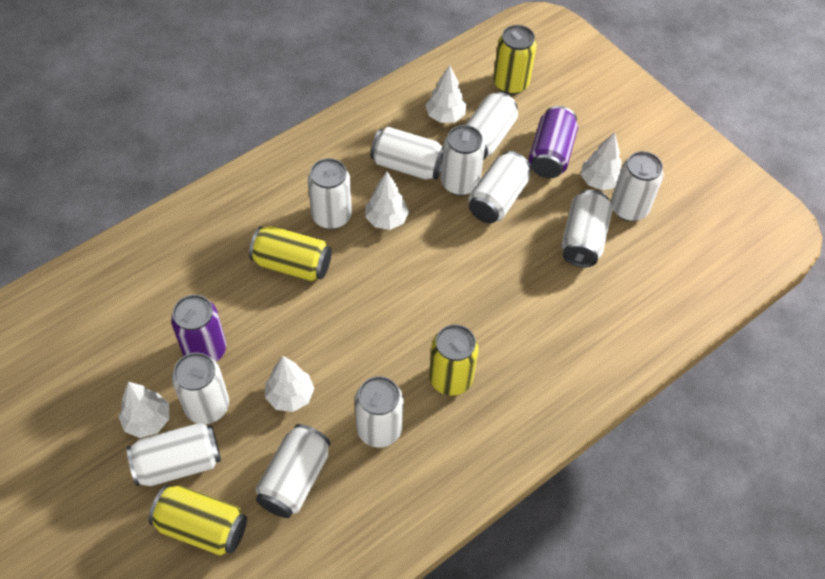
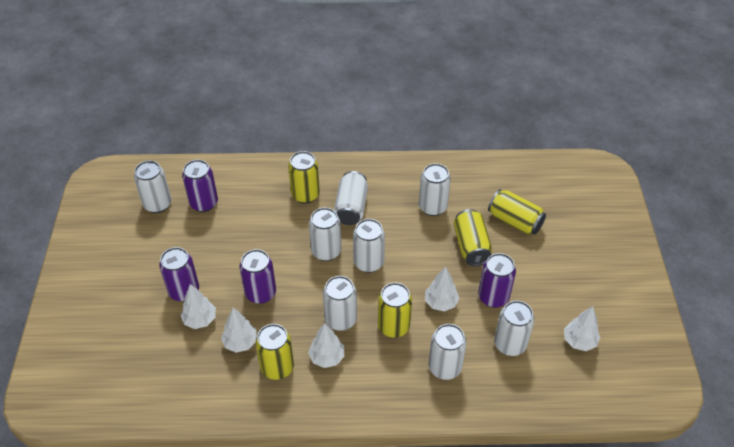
purple can: 2 -> 4
white can: 11 -> 8
yellow can: 4 -> 5

